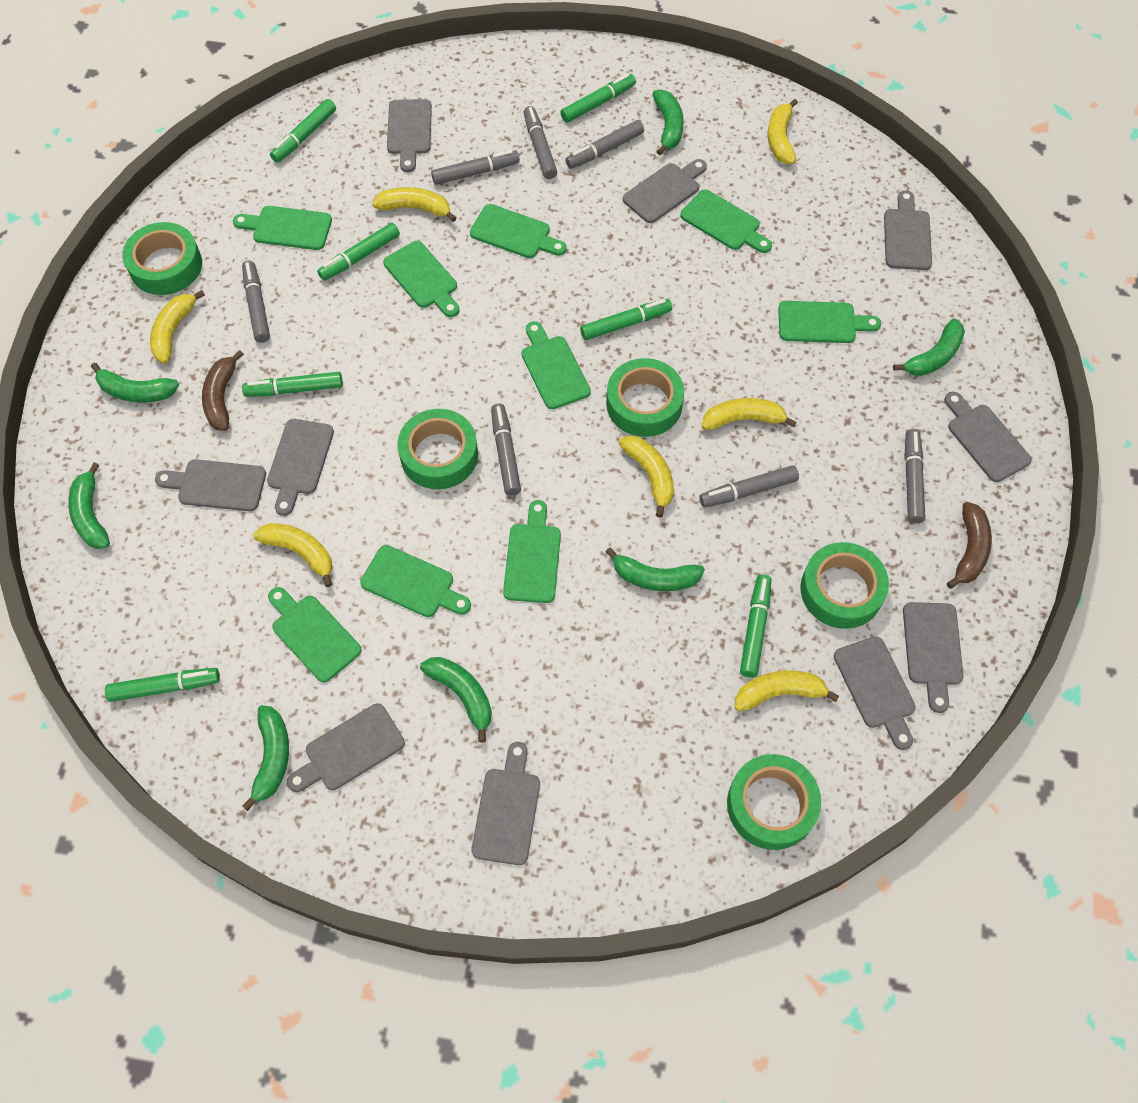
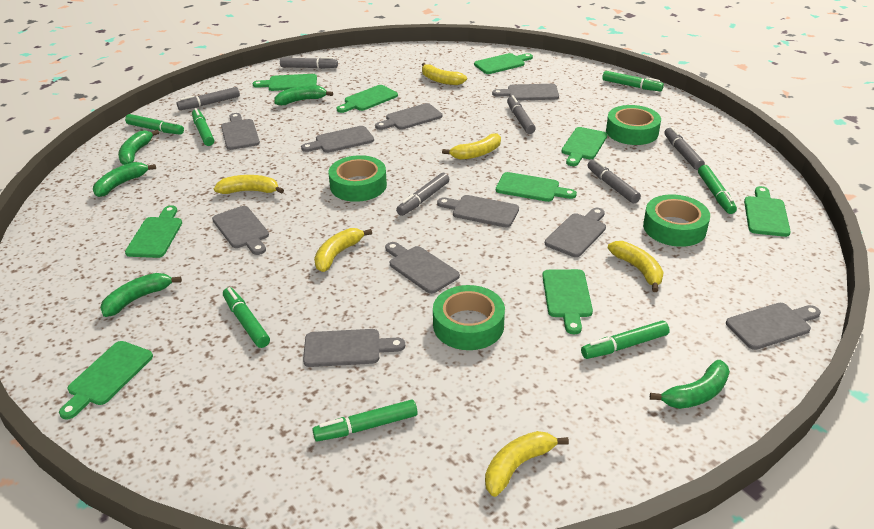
brown banana: 2 -> 0
green banana: 7 -> 5
green tape: 5 -> 4
grey marker: 7 -> 6
yellow banana: 7 -> 6

